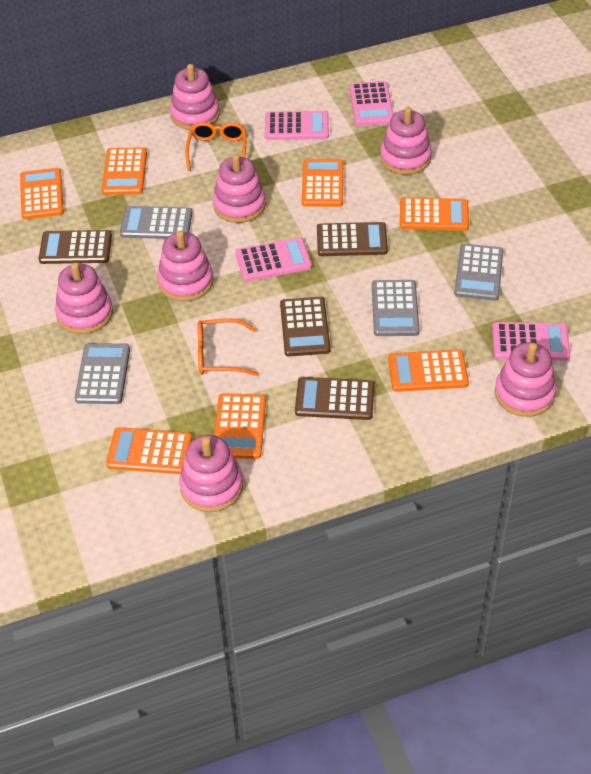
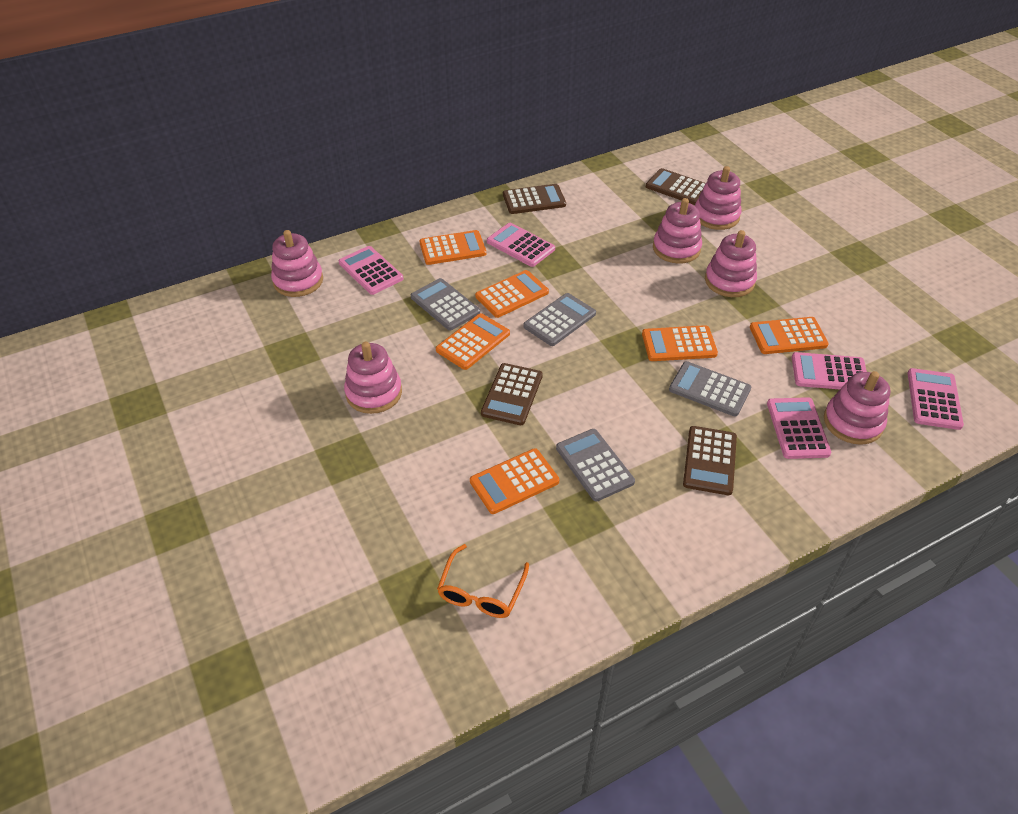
orange calculator: 7 -> 6
orange glasses: 2 -> 1
pink calculator: 4 -> 5
pink stacking toy: 7 -> 6

